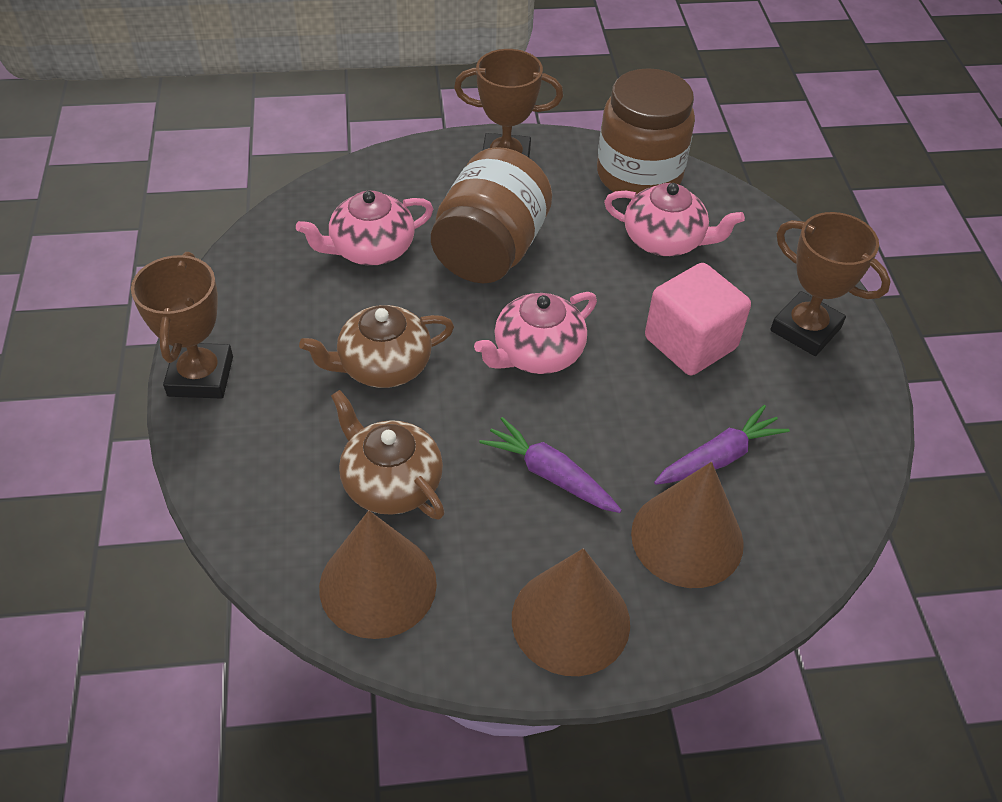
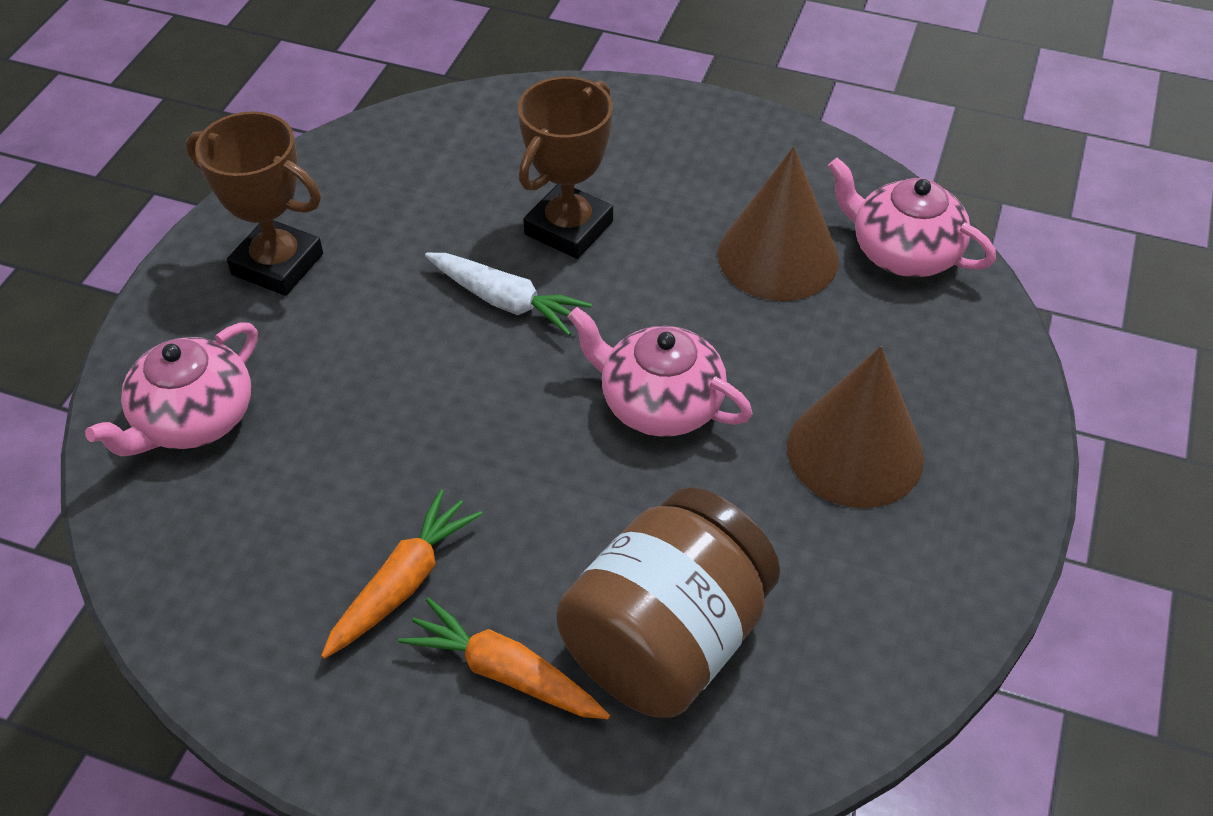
brown cone: 3 -> 2
brown jar: 2 -> 1
brown teapot: 2 -> 0
brown trophy: 3 -> 2
orange carrot: 0 -> 2
pink cube: 1 -> 0
purple carrot: 2 -> 0
white carrot: 0 -> 1

